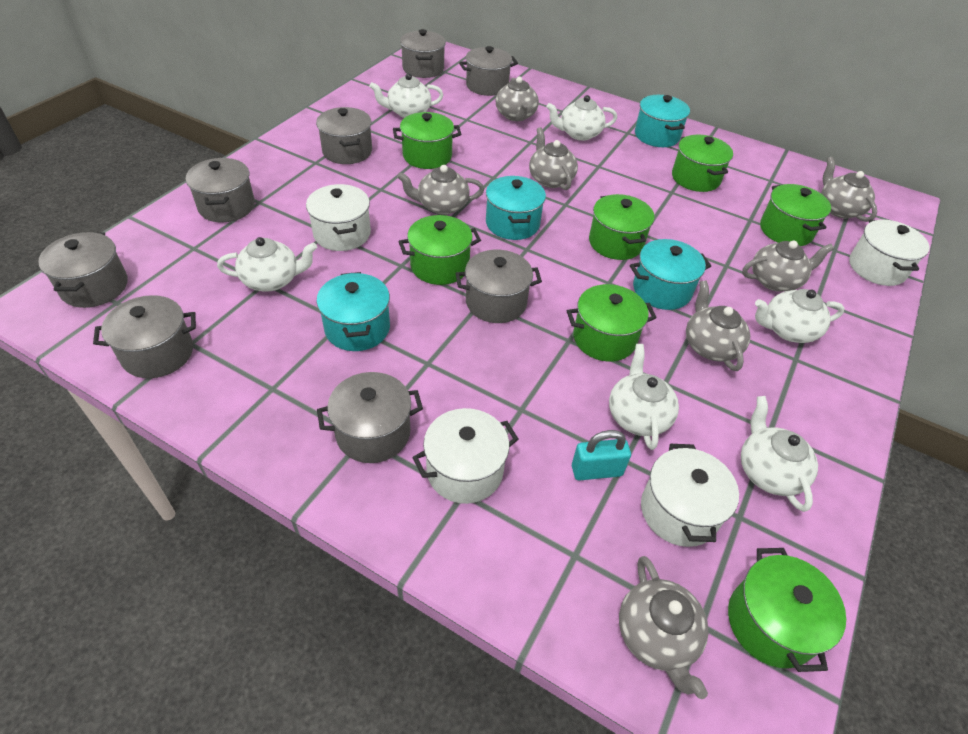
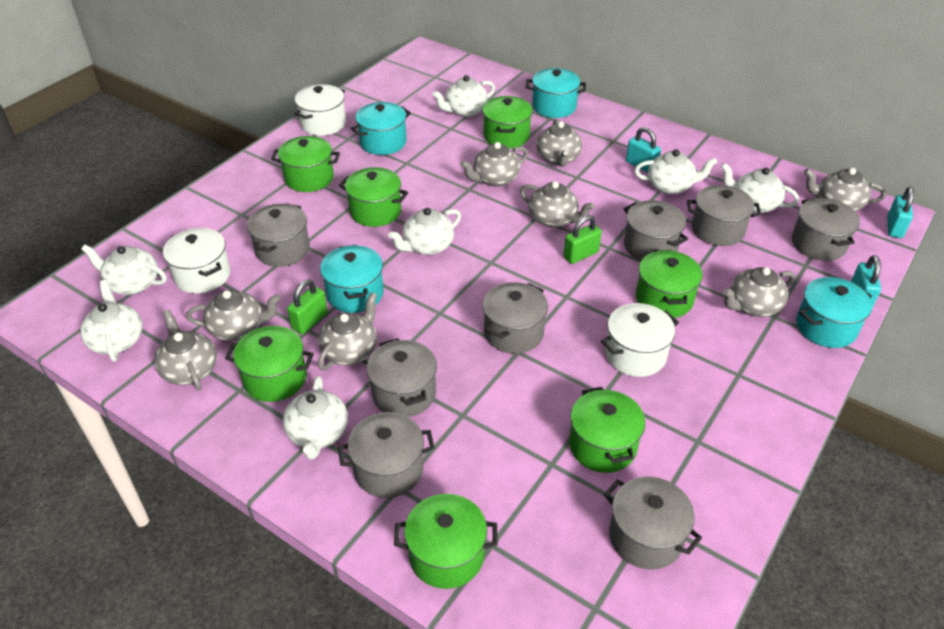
green padlock: 0 -> 2
grey teapot: 7 -> 8
turquoise padlock: 1 -> 3
white pot: 4 -> 3
white teapot: 6 -> 7

